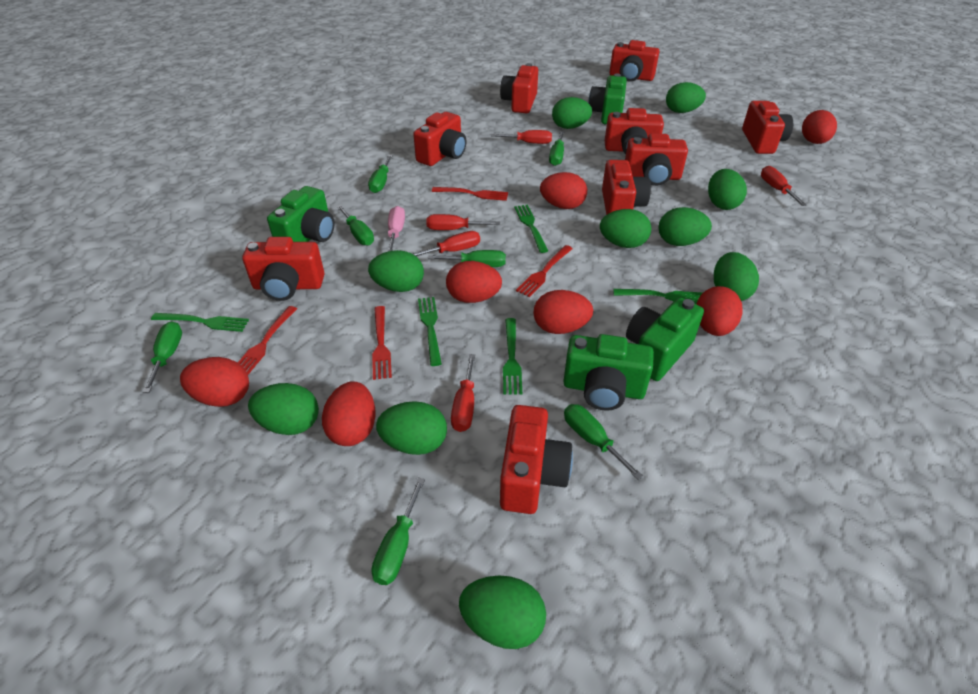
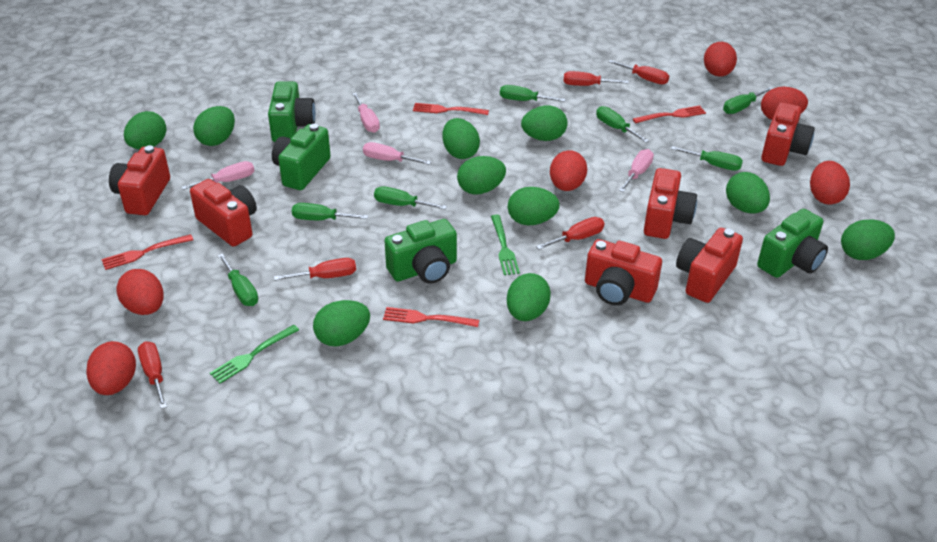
green fork: 5 -> 2
pink screwdriver: 1 -> 4
red camera: 9 -> 6
red egg: 7 -> 6

